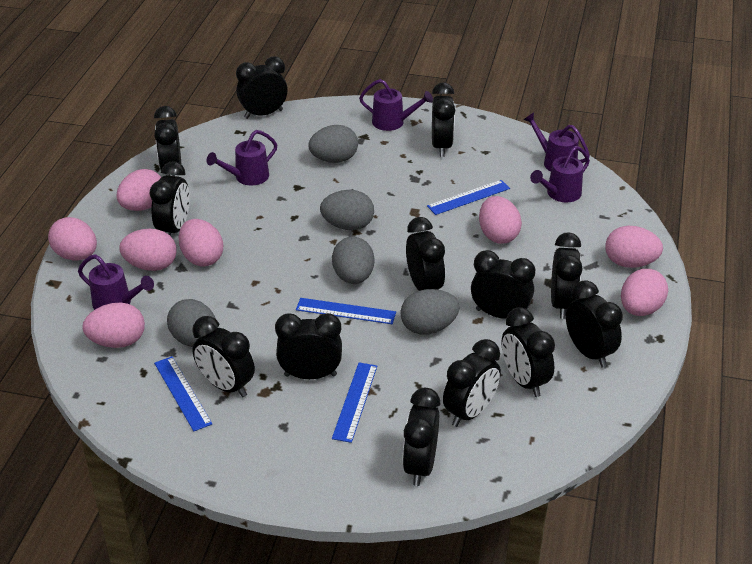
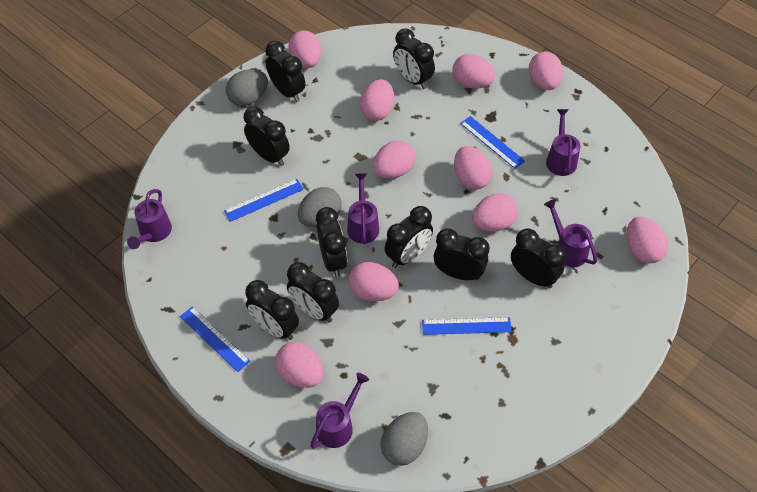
black clock: 13 -> 9
grey egg: 5 -> 3
pink egg: 8 -> 10

